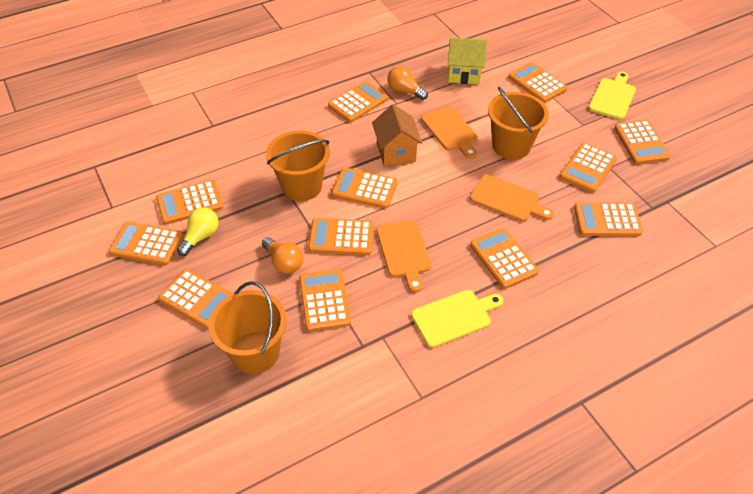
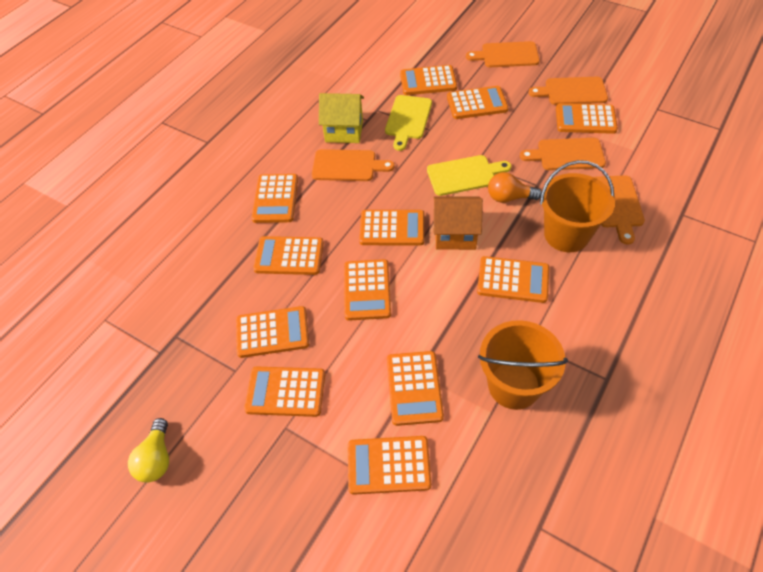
orange bucket: 3 -> 2
orange cutting board: 3 -> 5
orange light bulb: 2 -> 1

